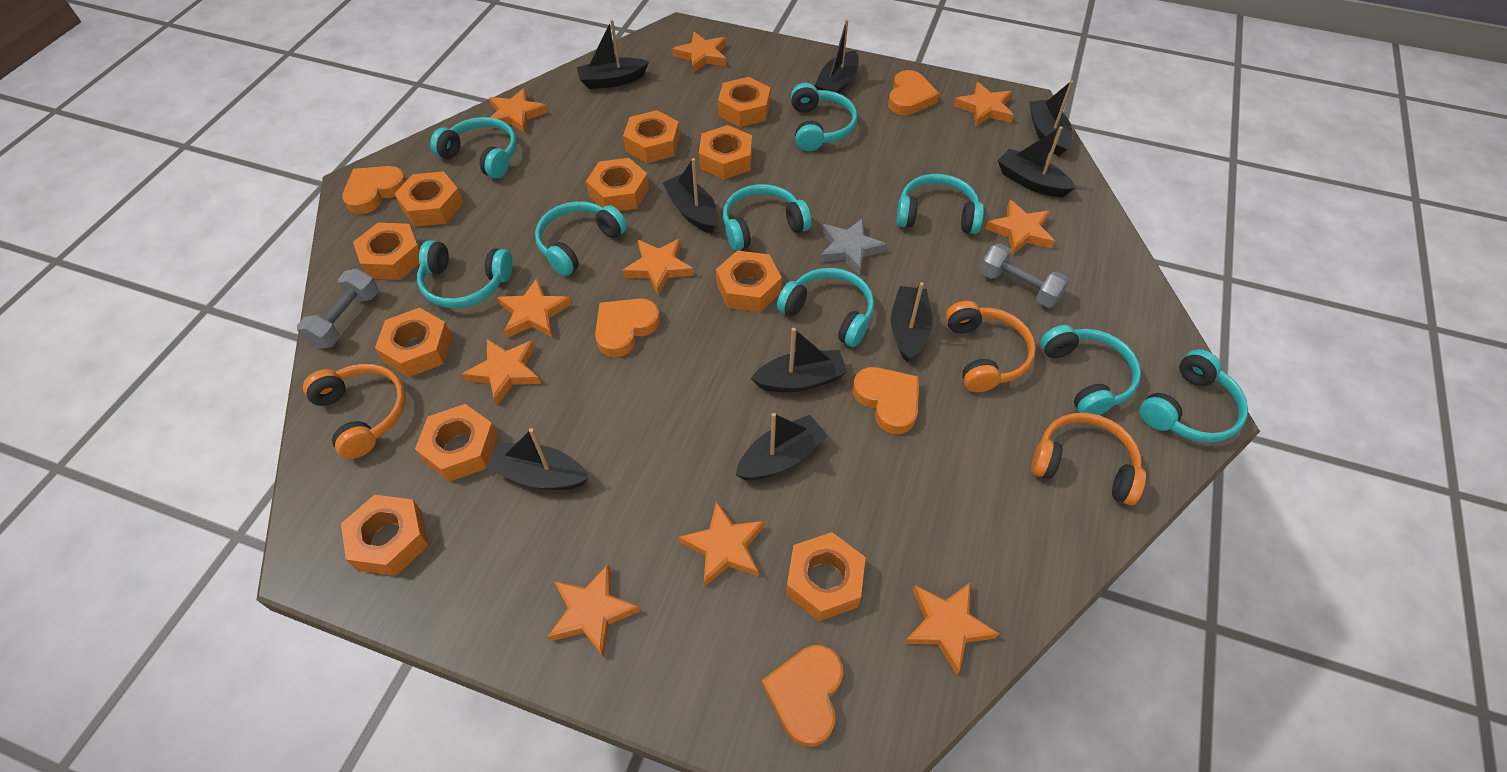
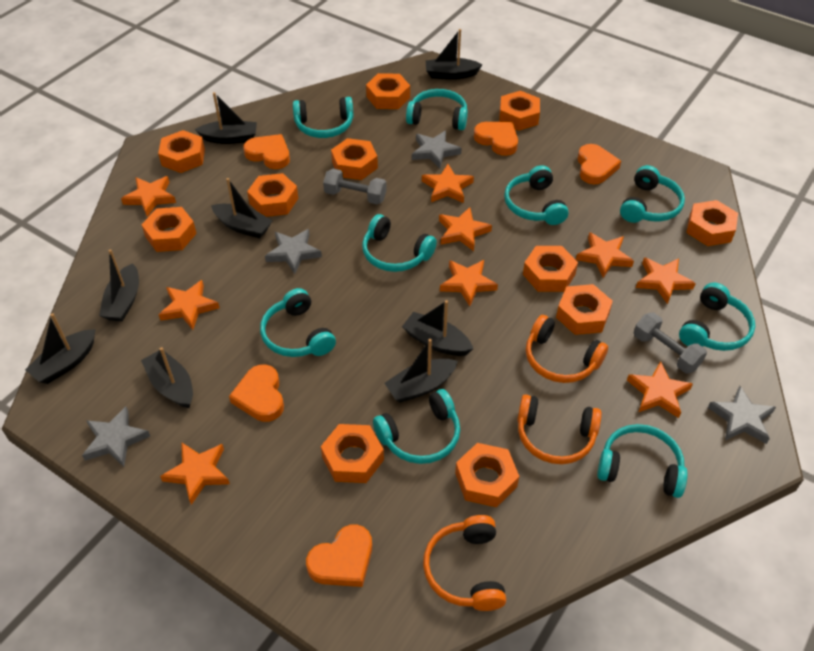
black boat: 9 -> 8
grey star: 1 -> 4
orange star: 10 -> 9

